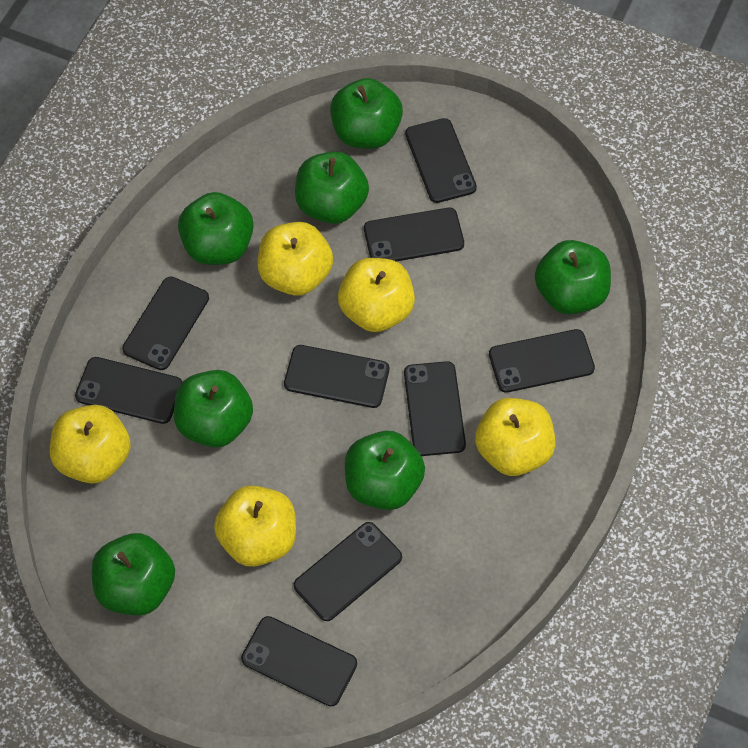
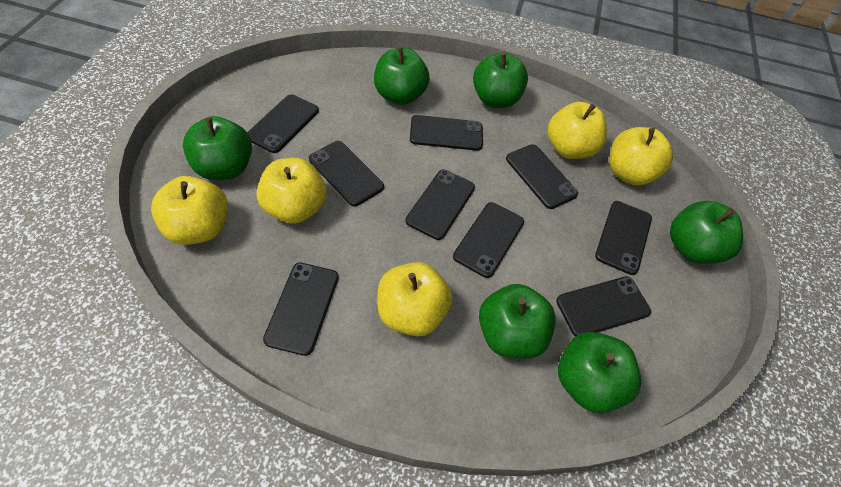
green apple: 7 -> 6

